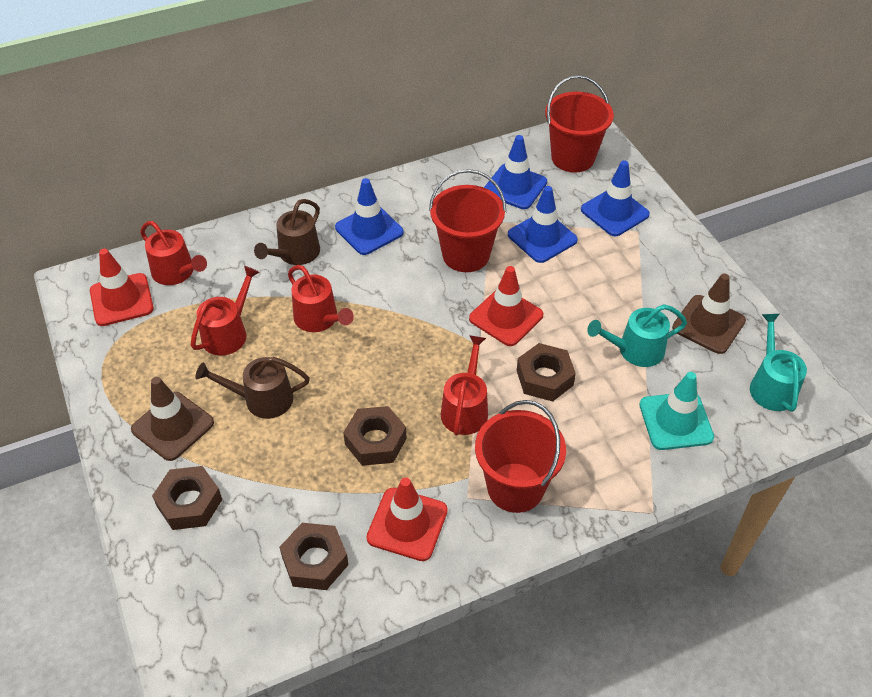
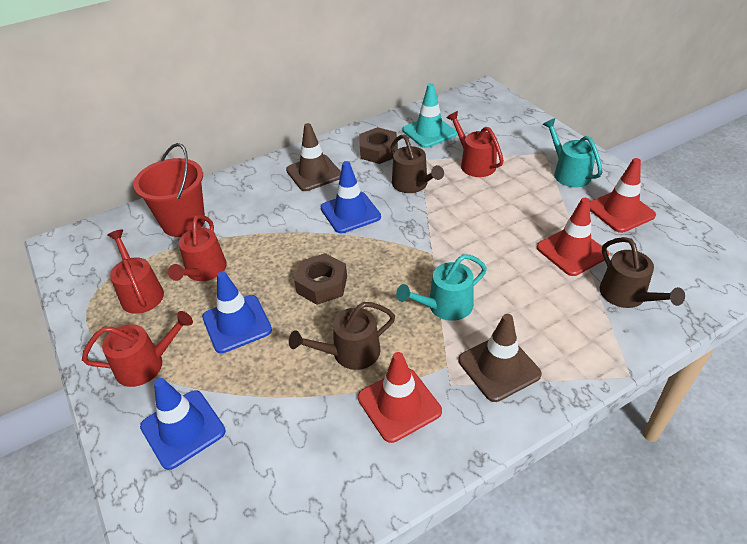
blue traffic cone: 4 -> 3
brown nut: 4 -> 2
brown watering can: 2 -> 3
red bucket: 3 -> 1

